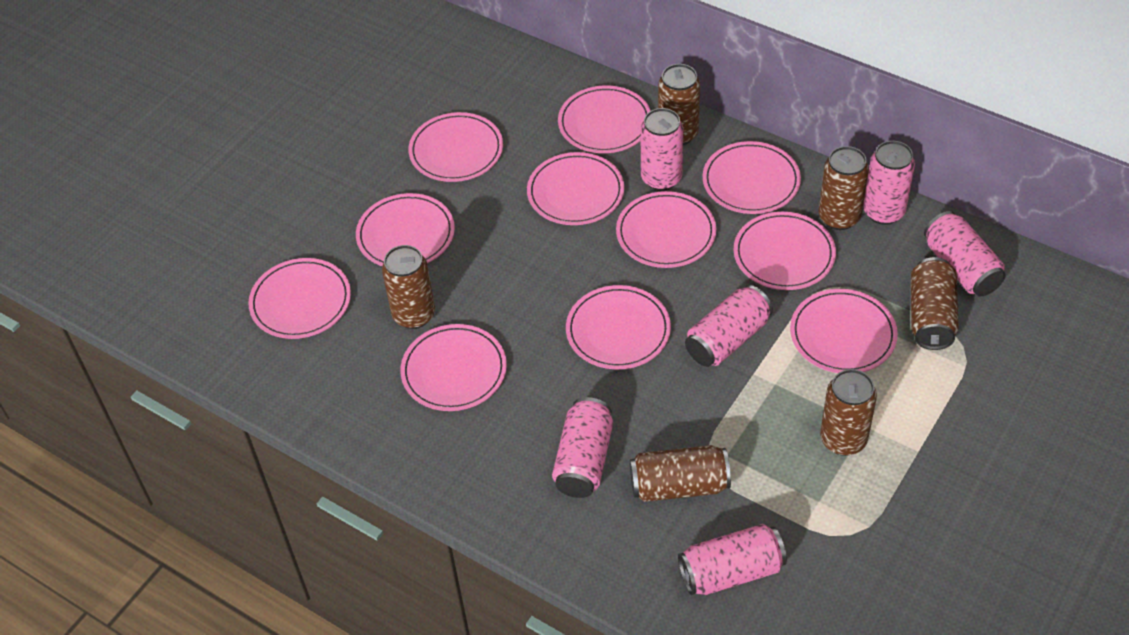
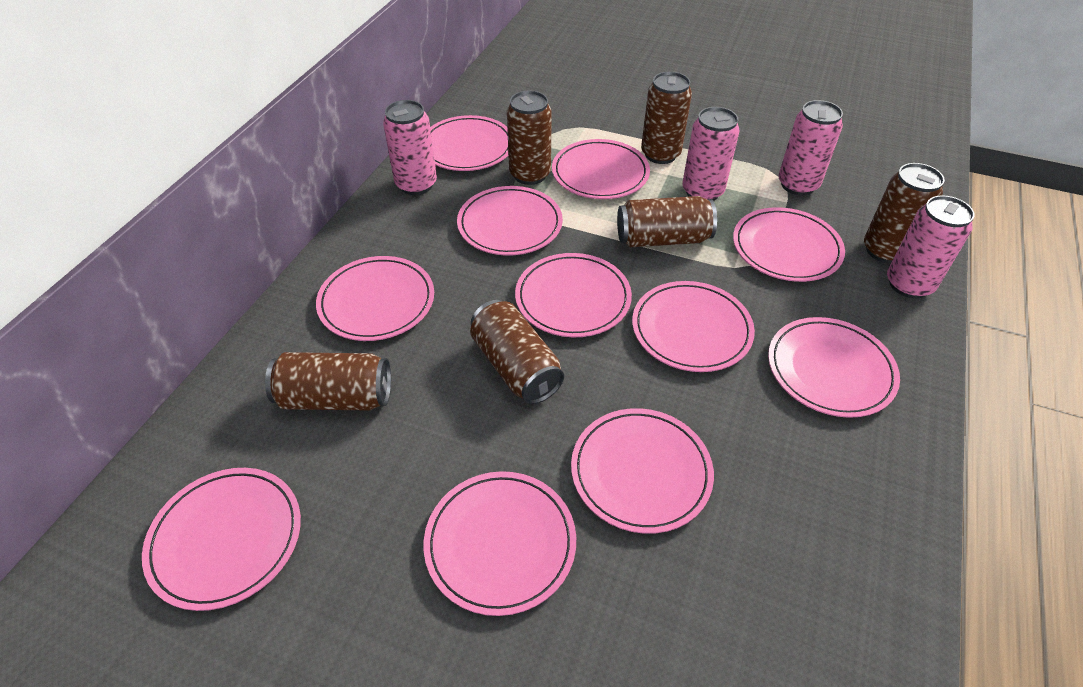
pink can: 6 -> 4

